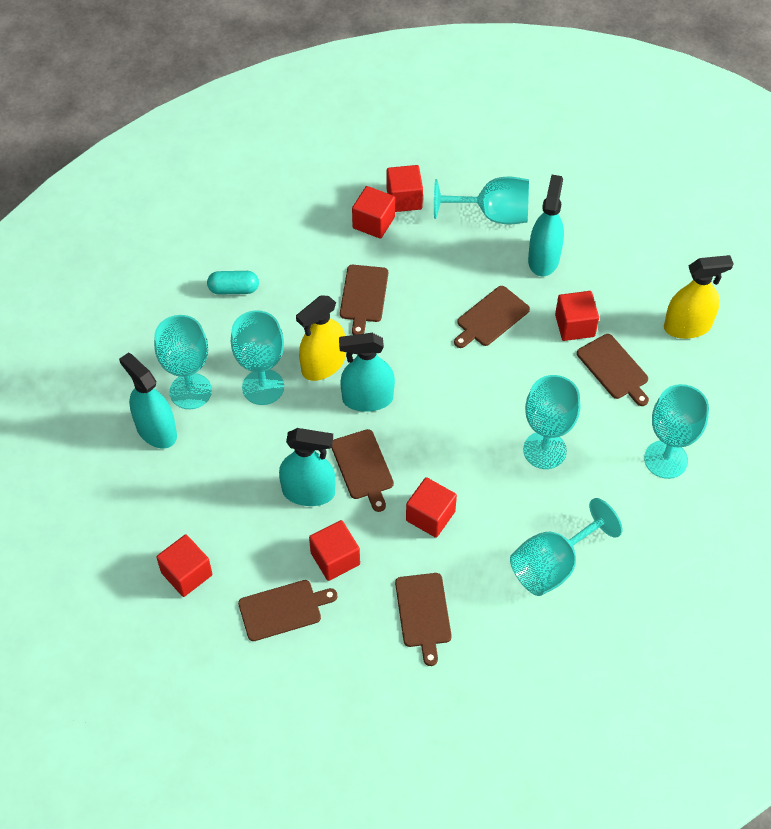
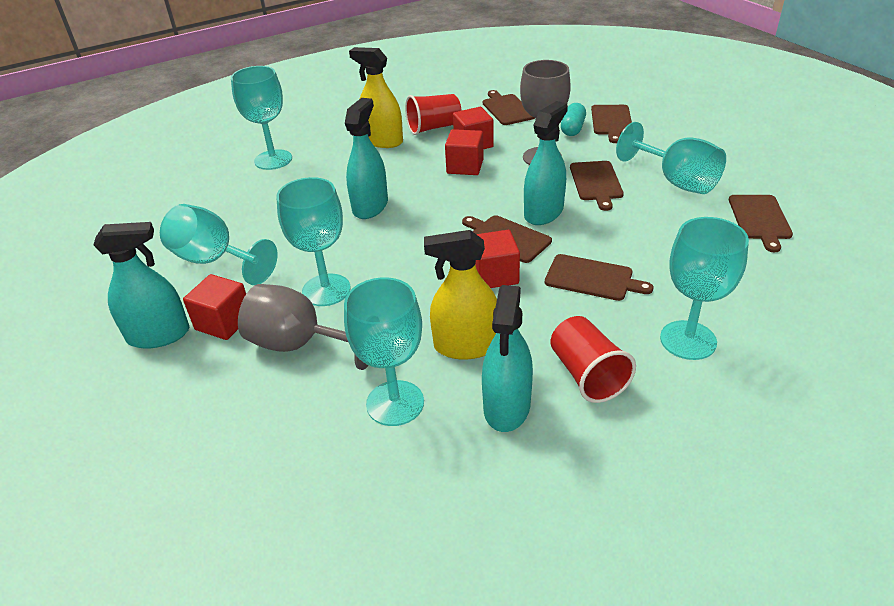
grey goblet: 0 -> 2
red cube: 6 -> 4
red cup: 0 -> 2

